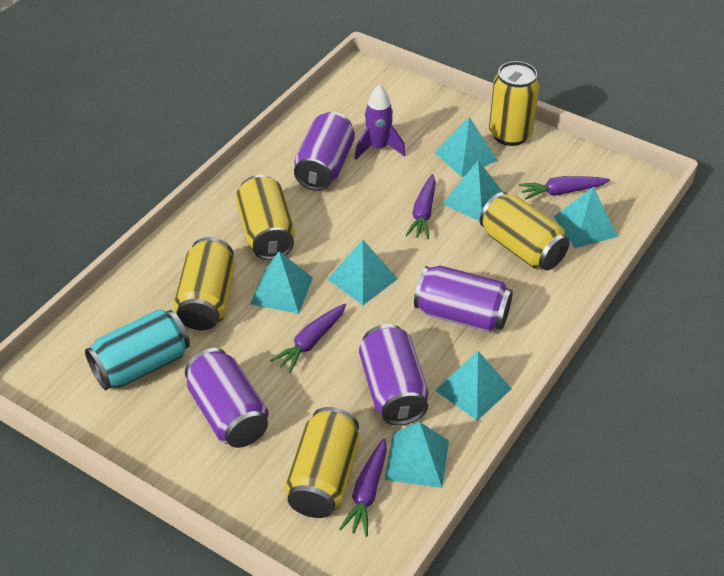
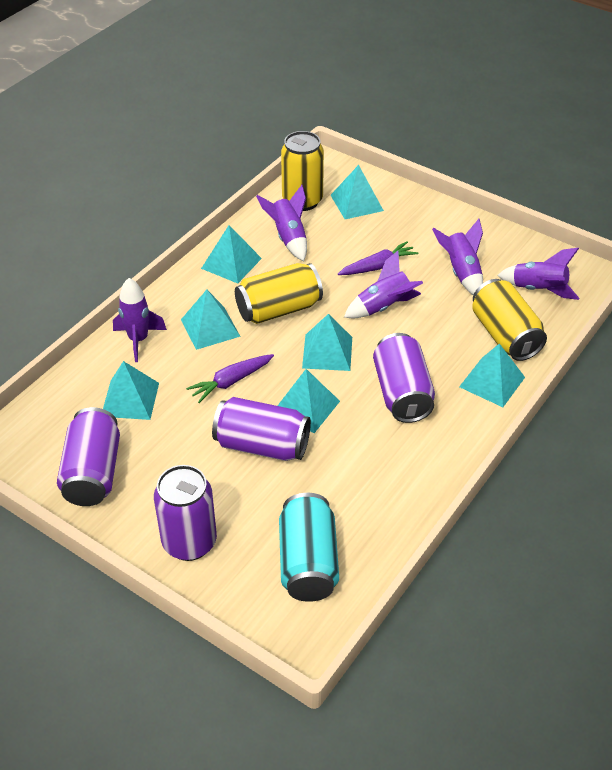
purple carrot: 4 -> 2
purple rocket: 1 -> 5
yellow can: 5 -> 3

